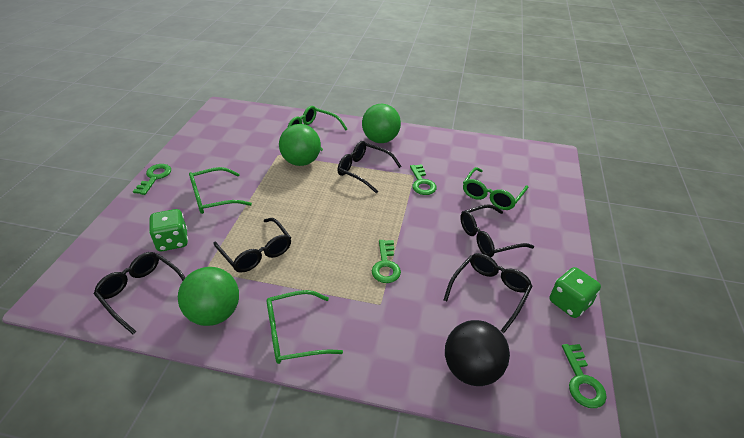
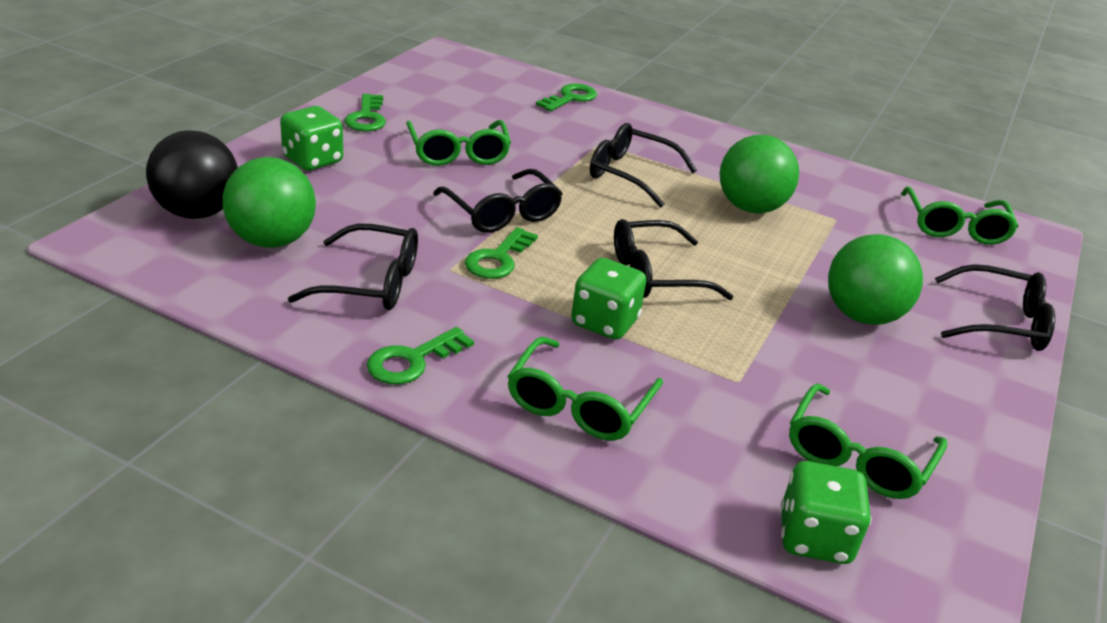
green dice: 2 -> 3

